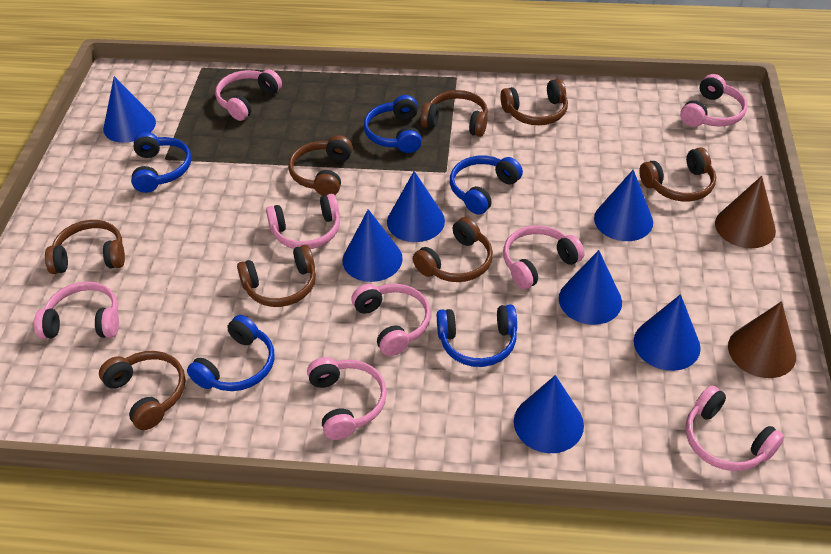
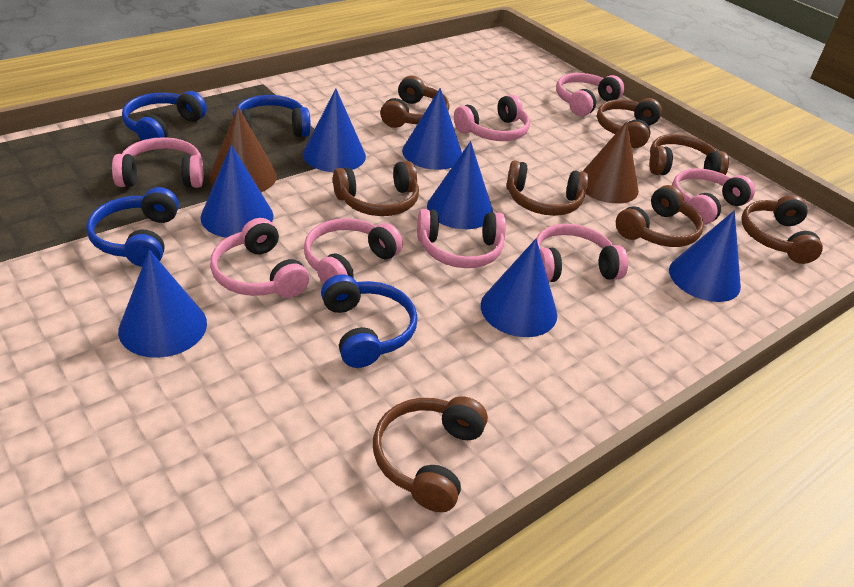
blue headphones: 5 -> 4

